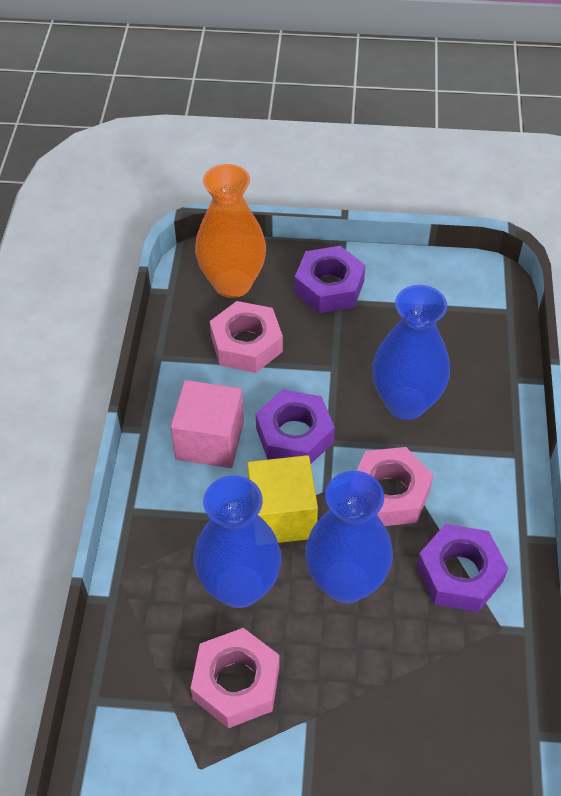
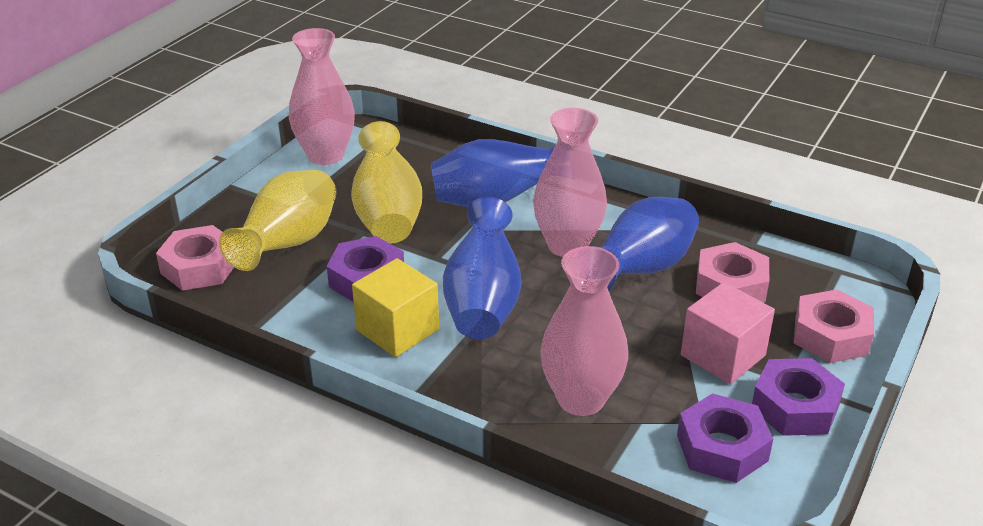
orange vase: 1 -> 0
pink vase: 0 -> 3
yellow vase: 0 -> 2

